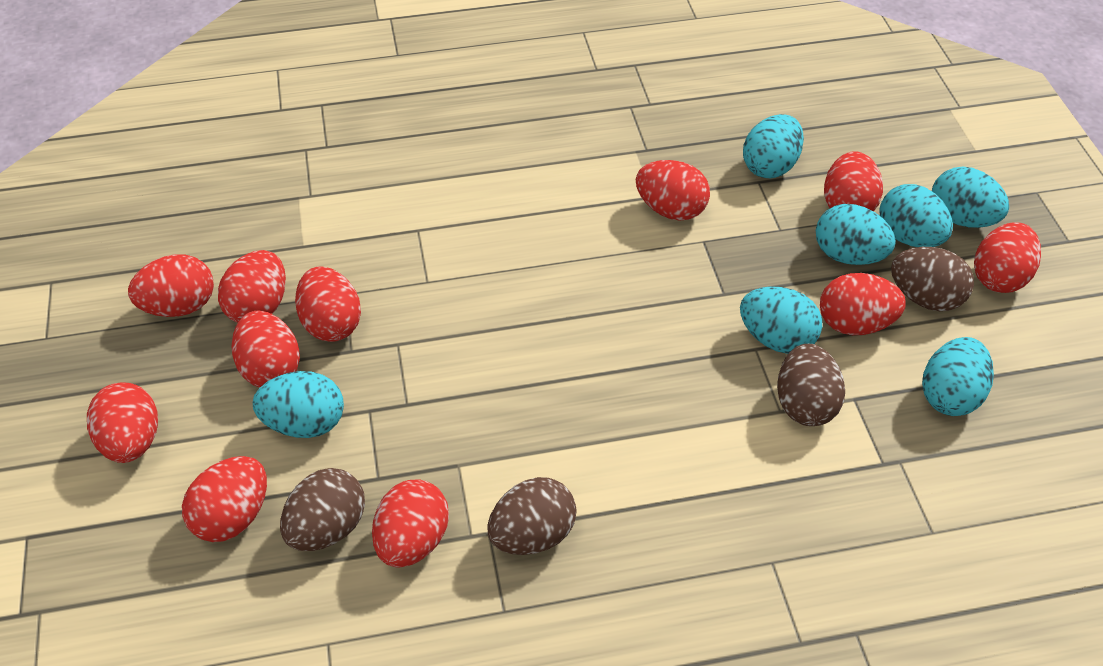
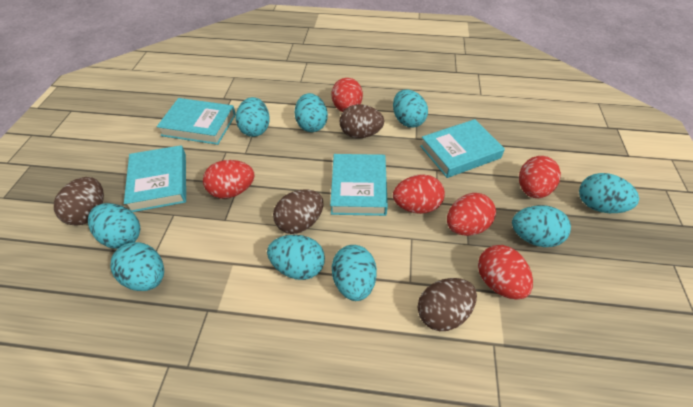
red egg: 11 -> 6
turquoise book: 0 -> 4
turquoise egg: 7 -> 9

